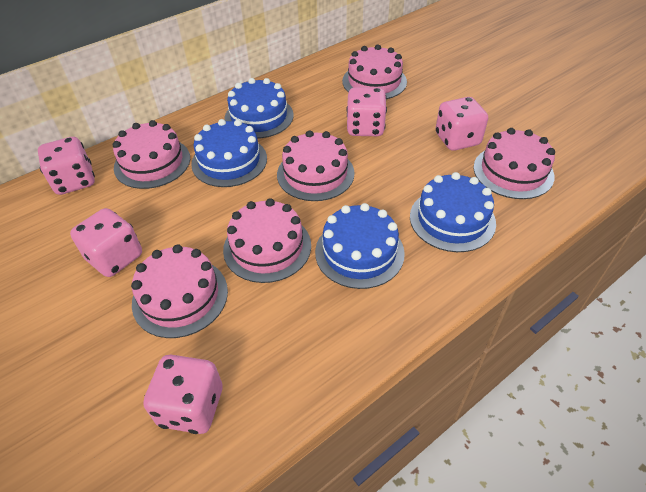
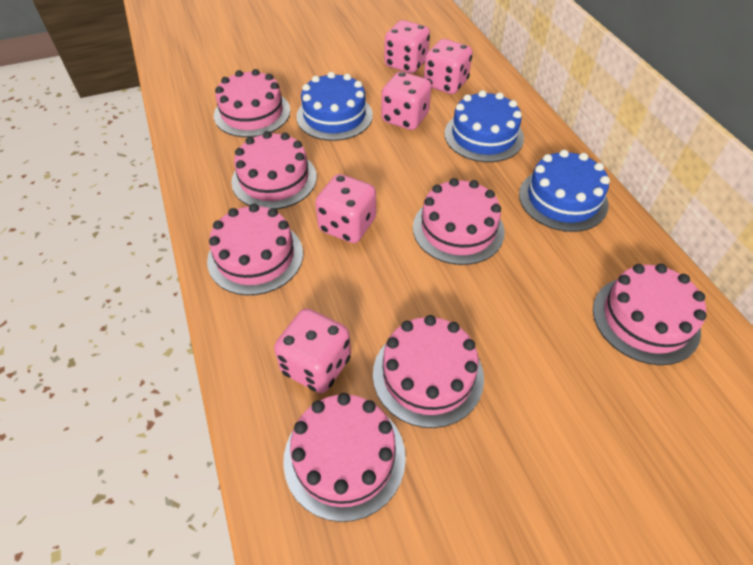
blue cake: 4 -> 3
pink cake: 6 -> 7

